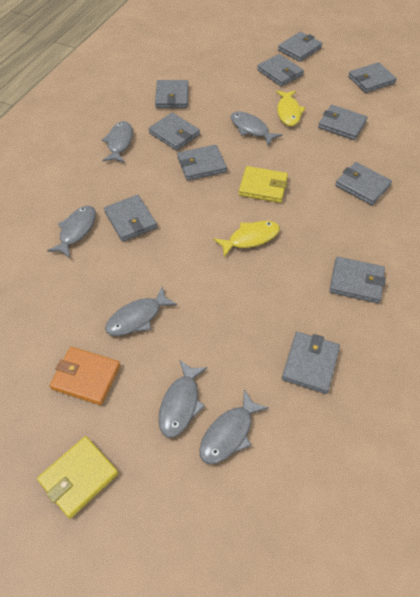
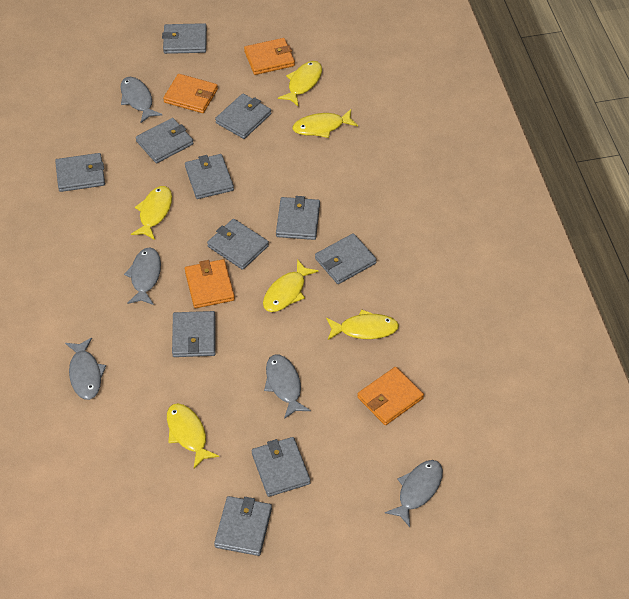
grey fish: 6 -> 5
orange wallet: 1 -> 4
yellow fish: 2 -> 6
yellow wallet: 2 -> 0

